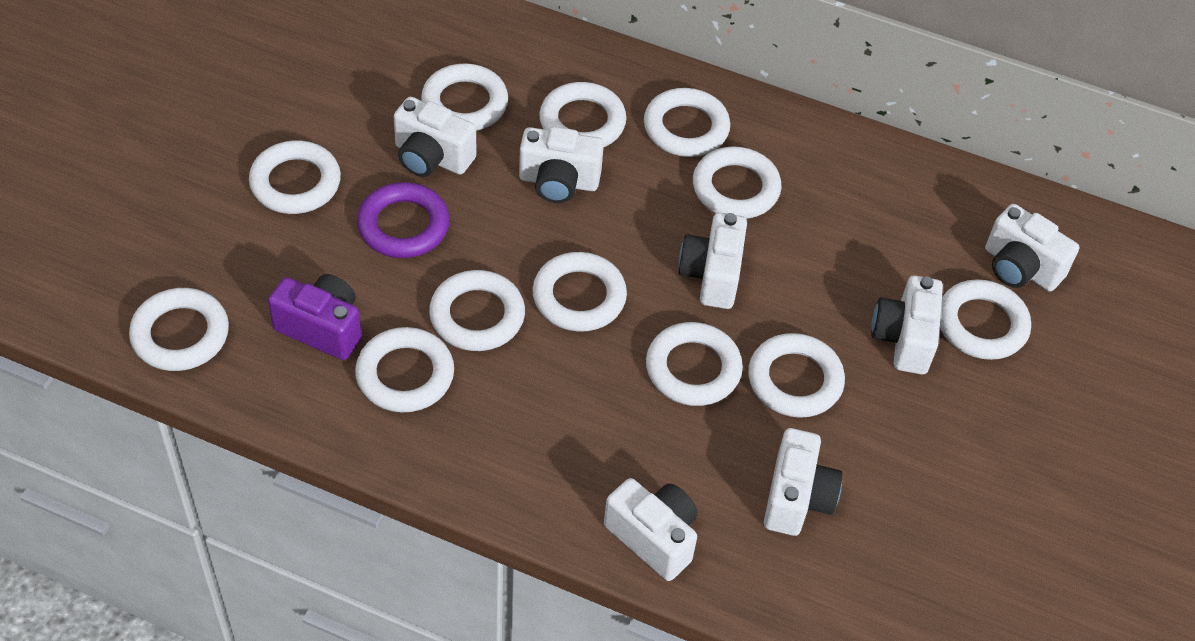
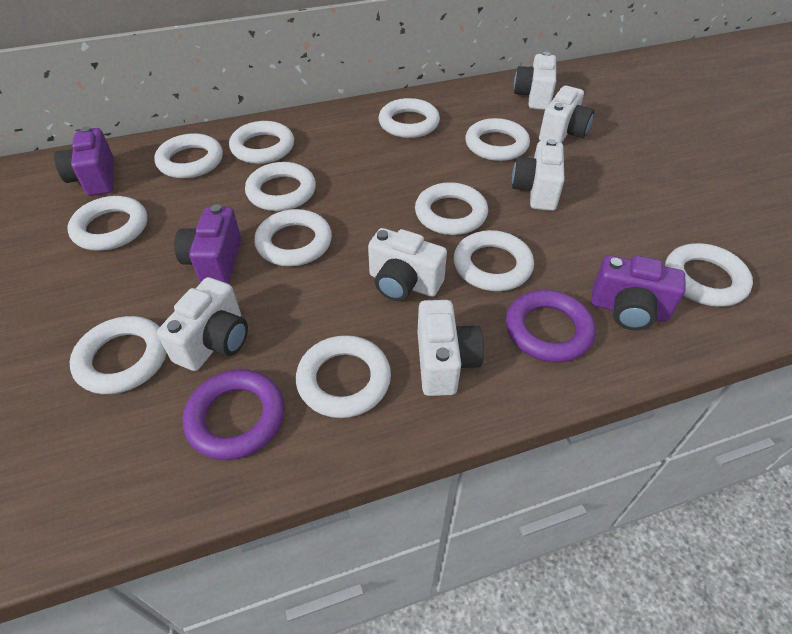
purple camera: 1 -> 3
purple ring: 1 -> 2
white camera: 7 -> 6

